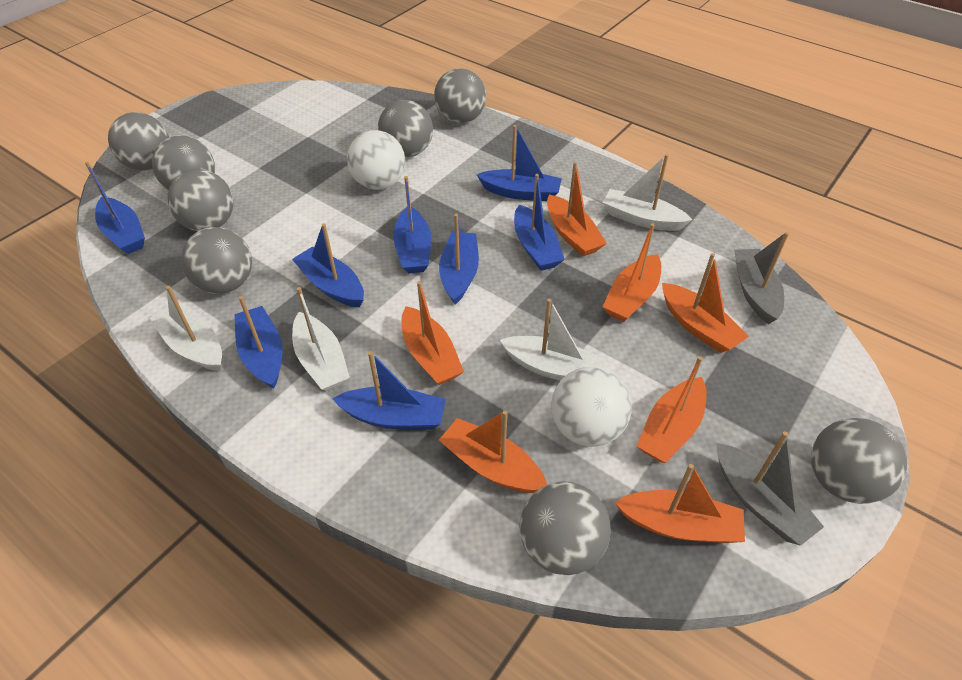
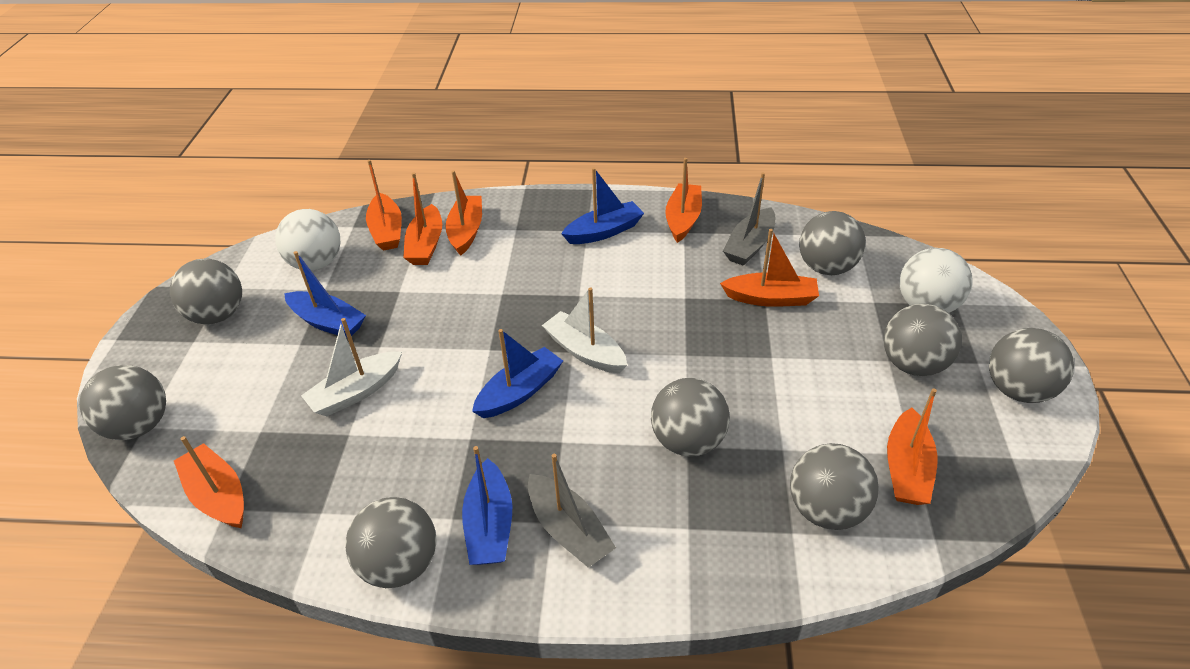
blue boat: 8 -> 4
white boat: 4 -> 2

